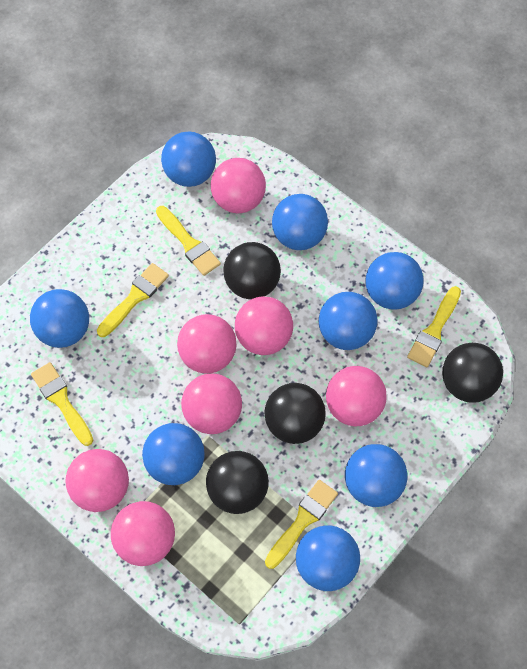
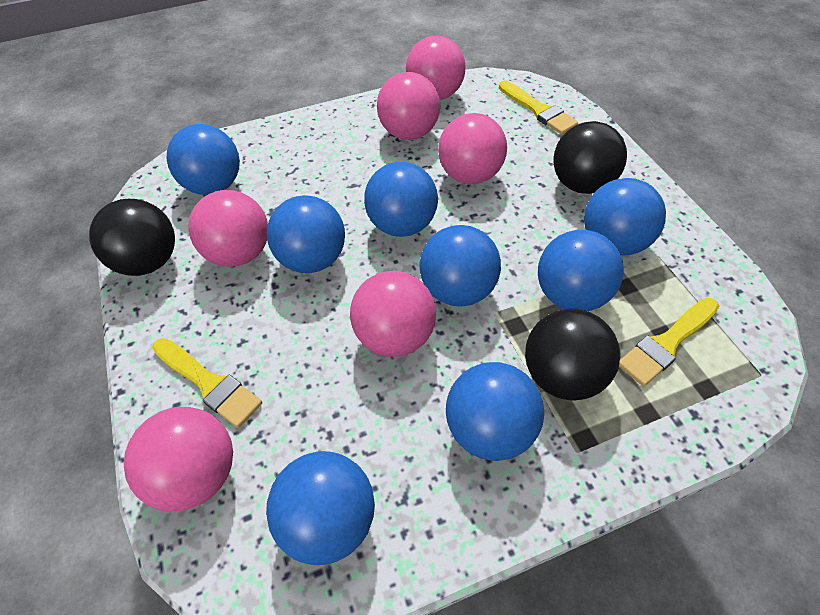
black ball: 4 -> 3
pink ball: 7 -> 6
yellow brush: 5 -> 3

